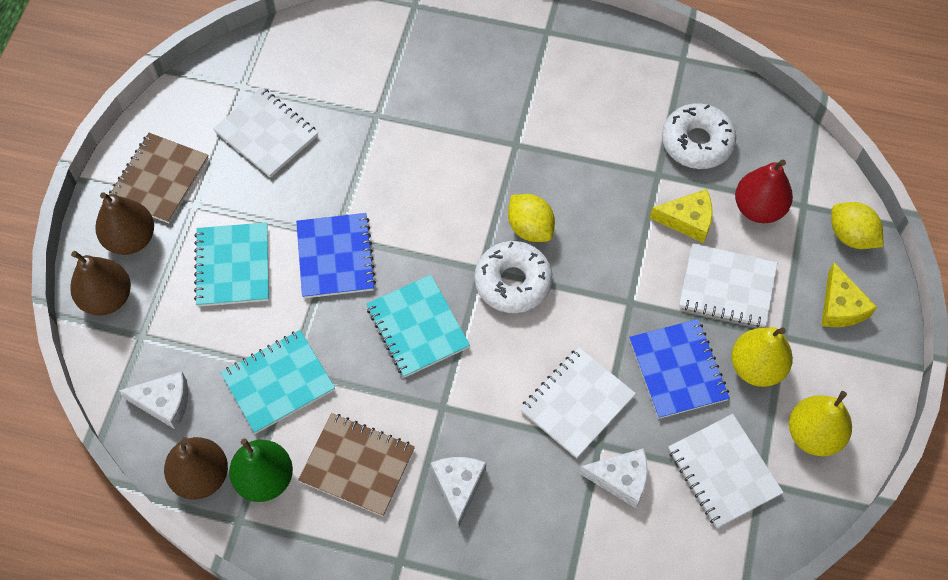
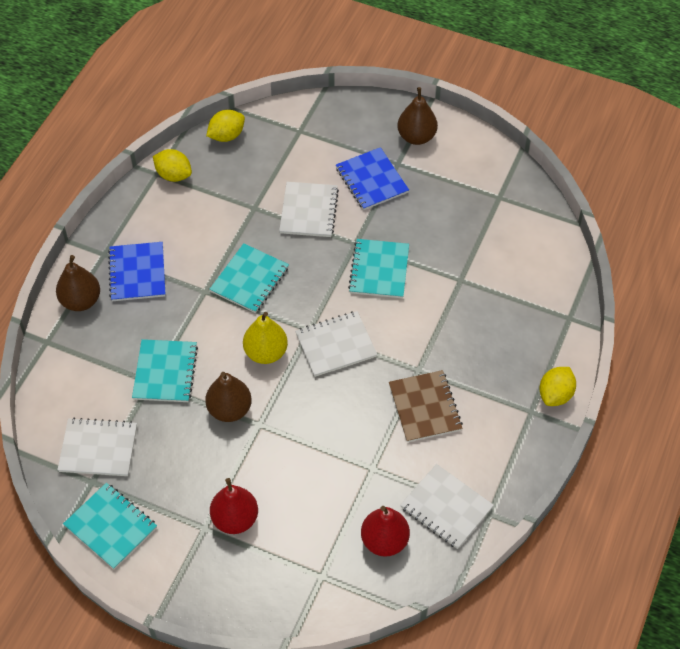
brown notebook: 2 -> 1
green pear: 1 -> 0
red pear: 1 -> 2
turquoise notebook: 3 -> 4
white cheese: 3 -> 0
white donut: 2 -> 0
yellow cheese: 2 -> 0
yellow lemon: 2 -> 3
yellow pear: 2 -> 1

